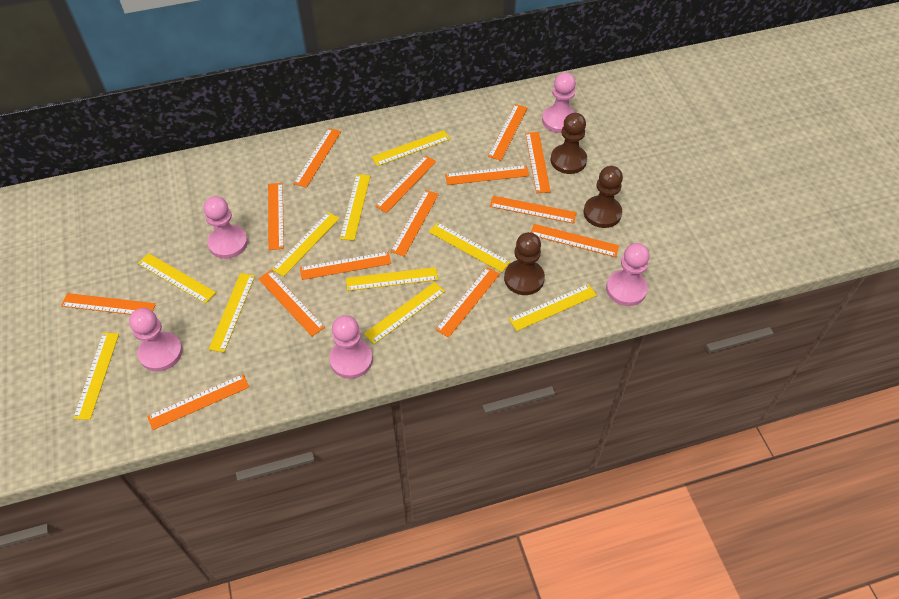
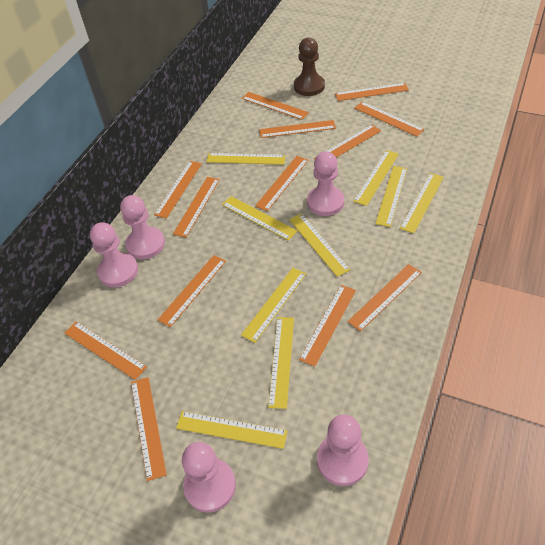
brown pawn: 3 -> 1
orange ruler: 14 -> 13
yellow ruler: 10 -> 9

